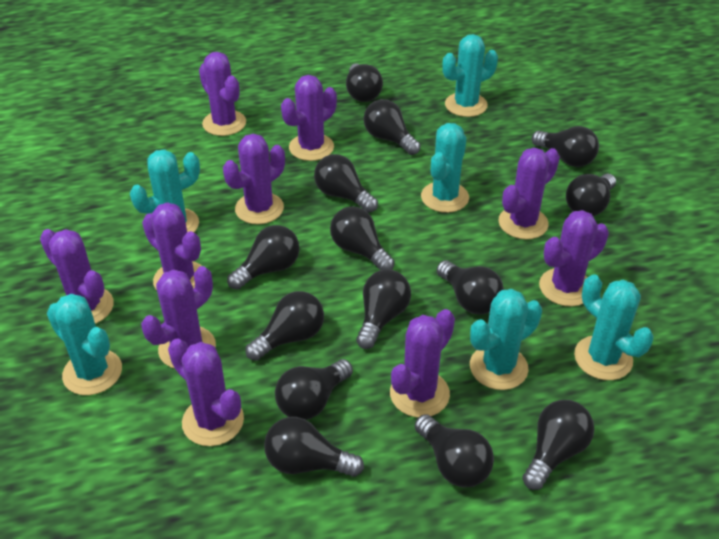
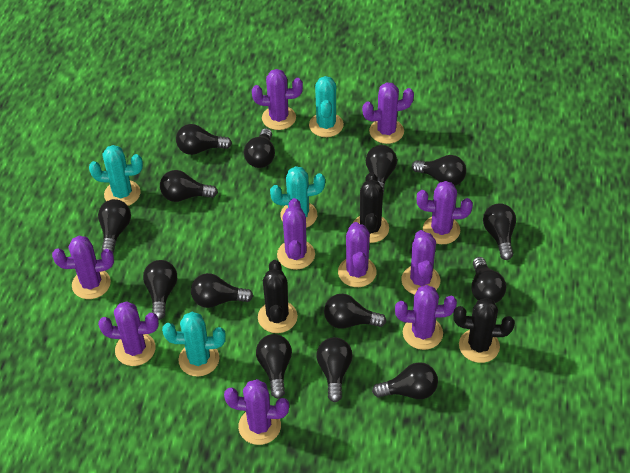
black cactus: 0 -> 3
turquoise cactus: 6 -> 4

